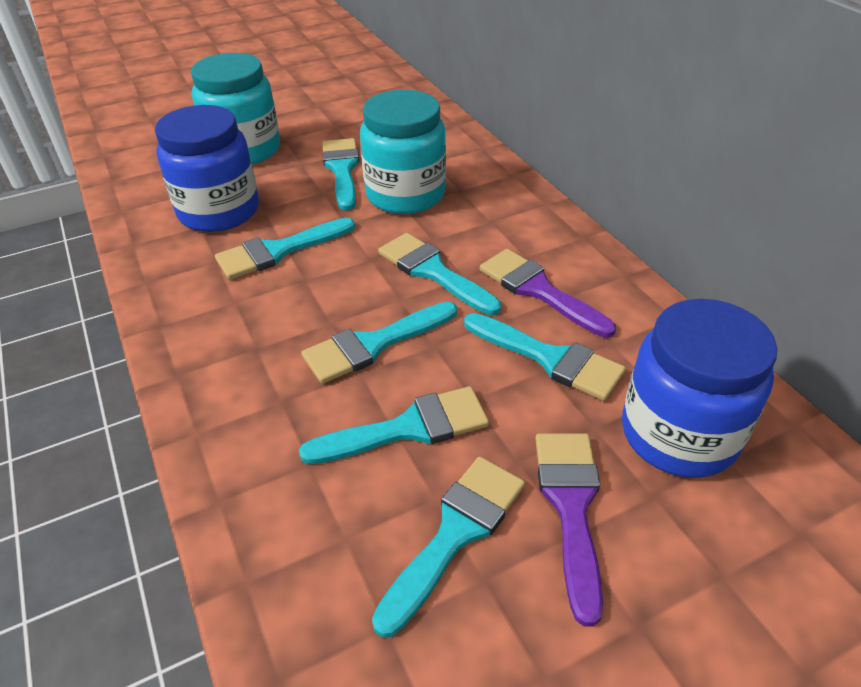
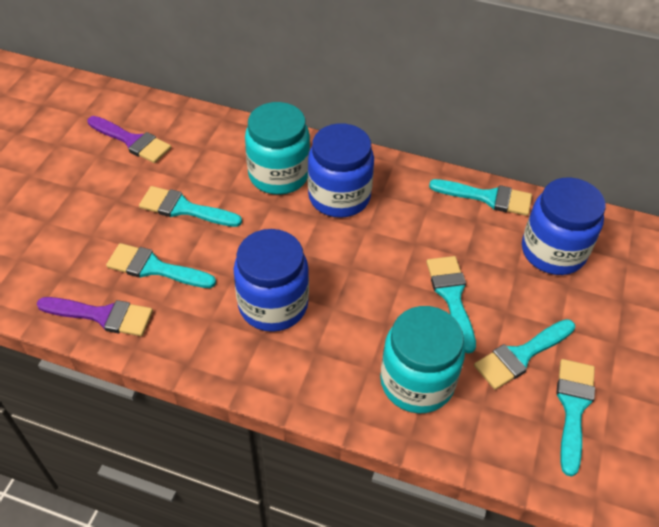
blue jar: 2 -> 3
turquoise brush: 7 -> 6

